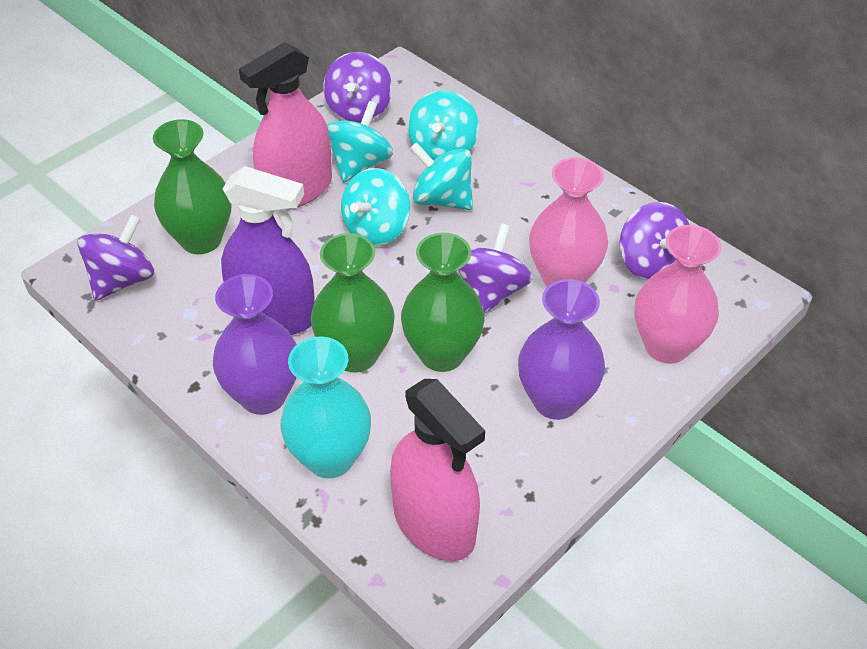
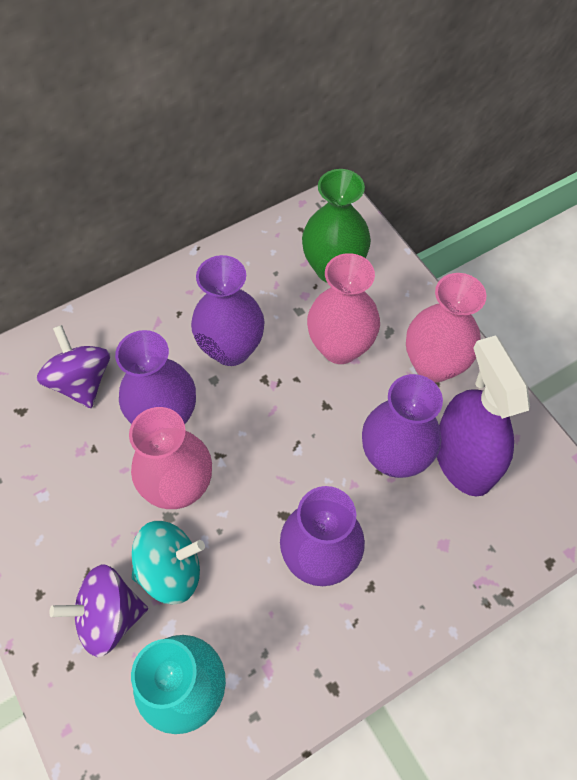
green vase: 3 -> 1
pink spray bottle: 2 -> 0
pink vase: 2 -> 3
purple spinning top: 4 -> 2
purple vase: 2 -> 4
turquoise spinning top: 4 -> 1

